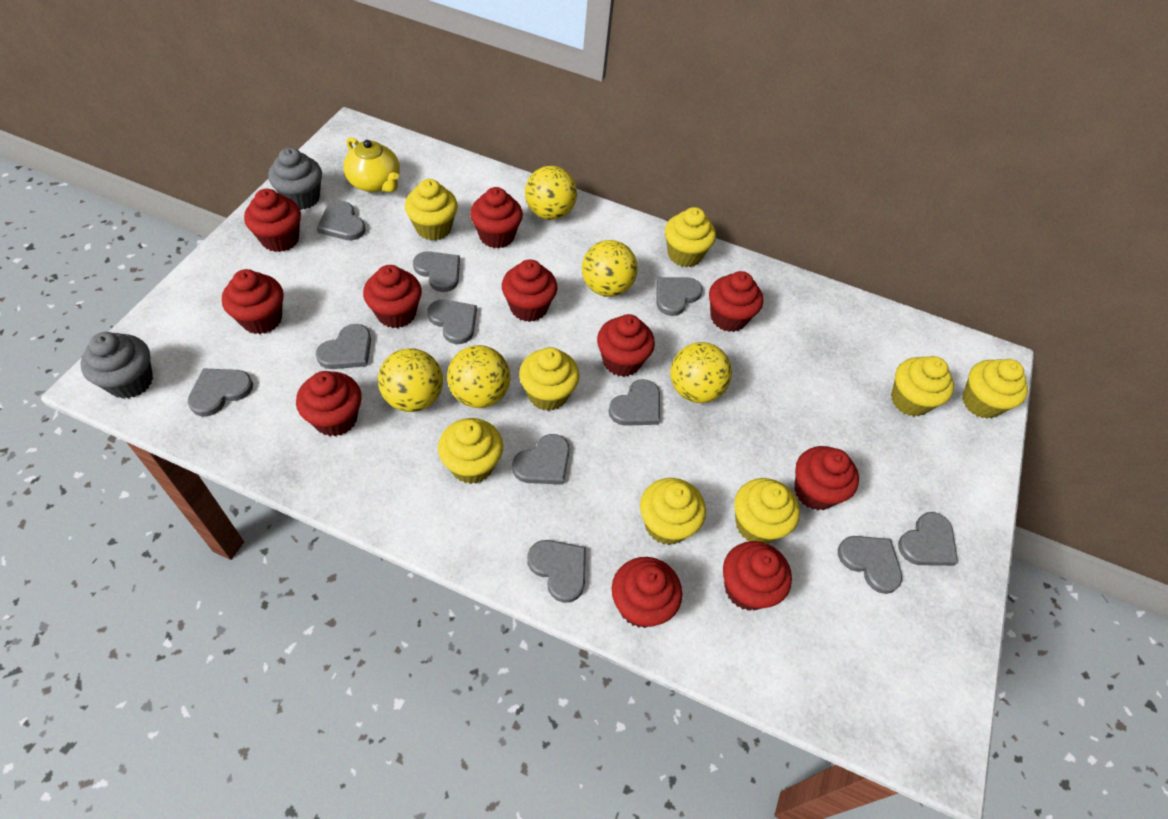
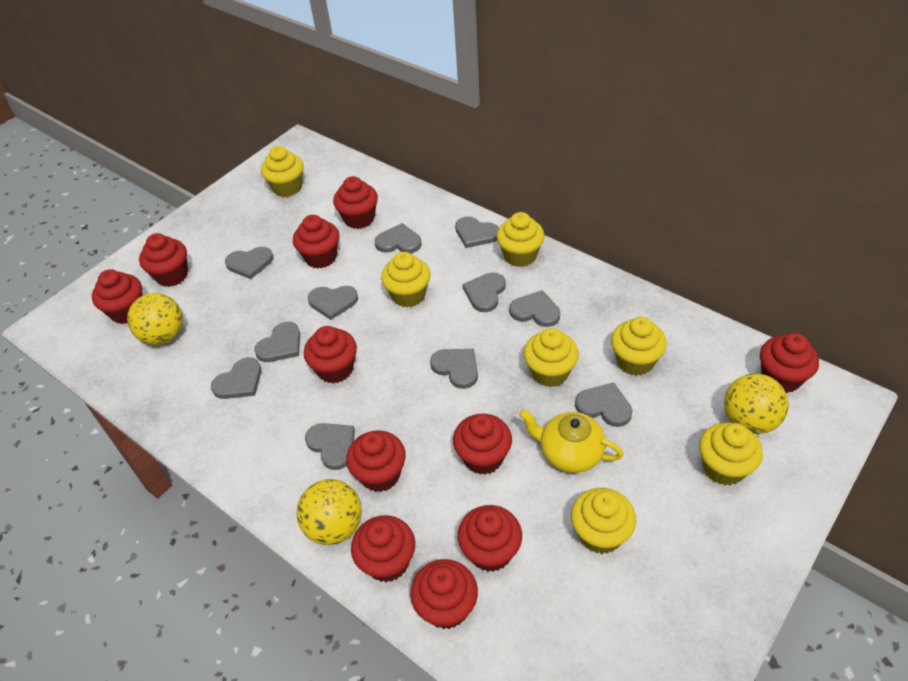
grey cupcake: 2 -> 0
yellow ball: 5 -> 3
yellow cupcake: 8 -> 7

